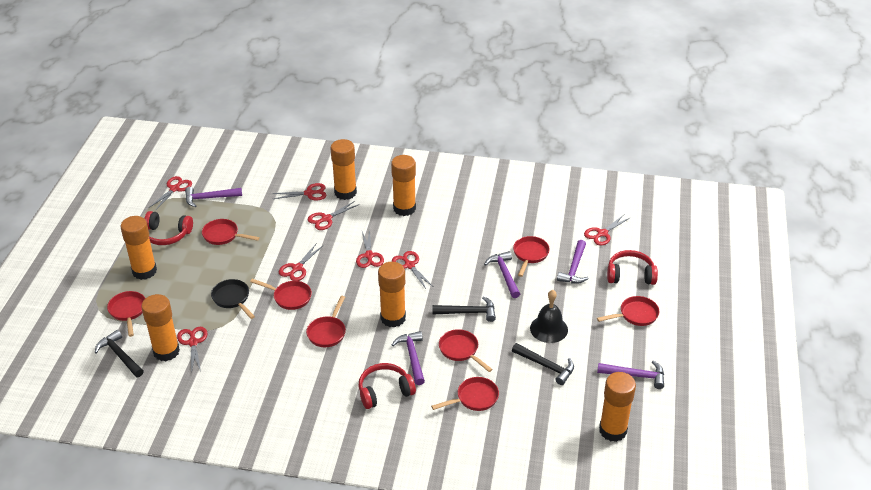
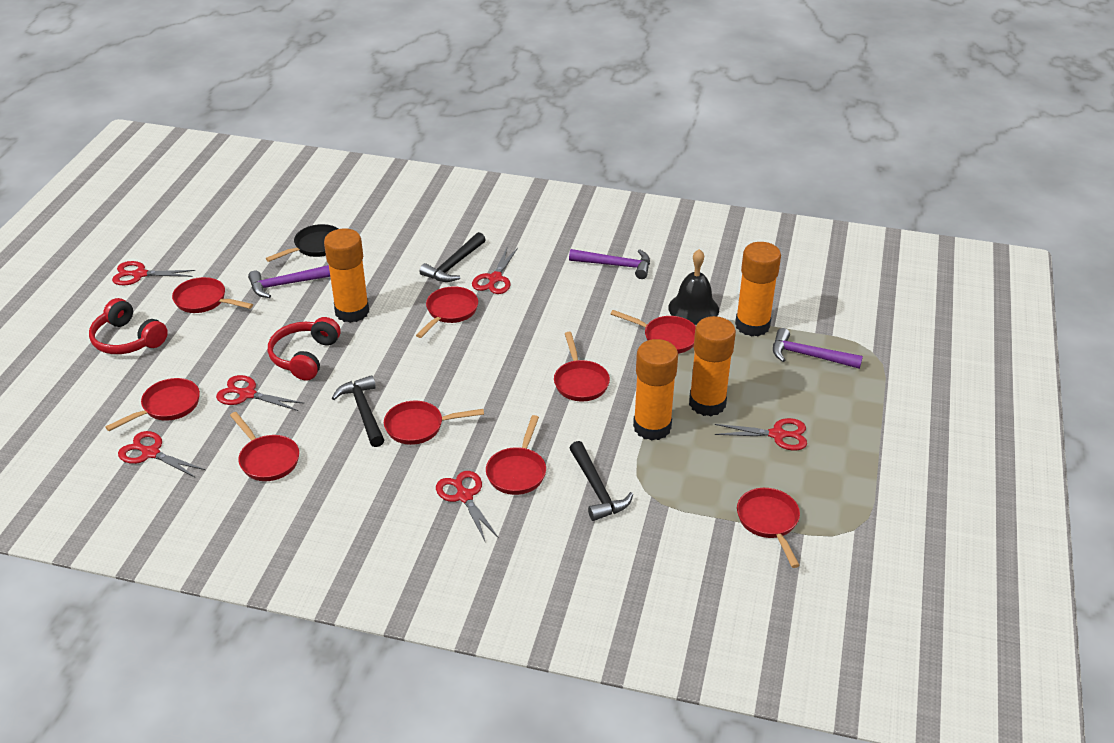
orange glue stick: 6 -> 4
purple hammer: 5 -> 3
red headphones: 3 -> 2
red pan: 8 -> 9
red scissors: 8 -> 6

